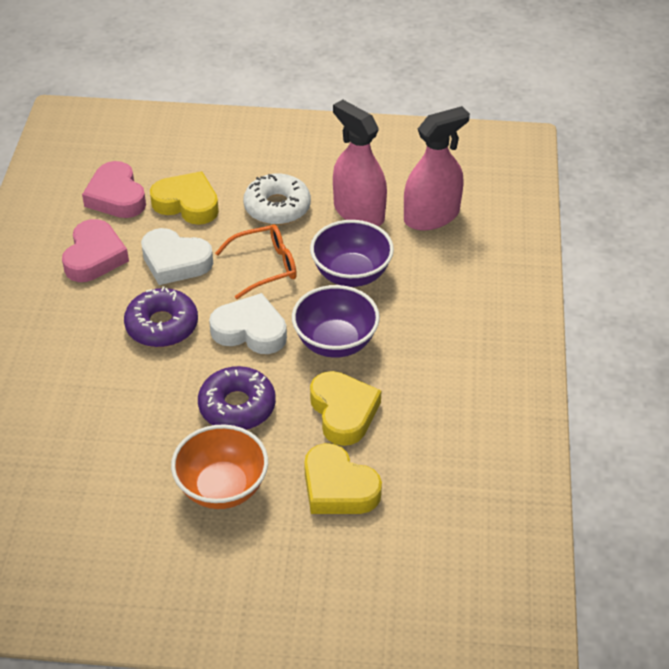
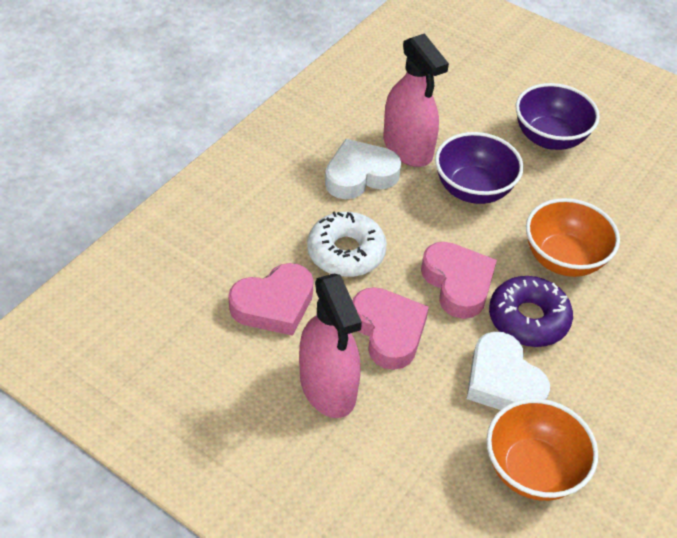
orange bowl: 1 -> 2
orange glasses: 1 -> 0
pink heart: 2 -> 3
purple donut: 2 -> 1
yellow heart: 3 -> 0

